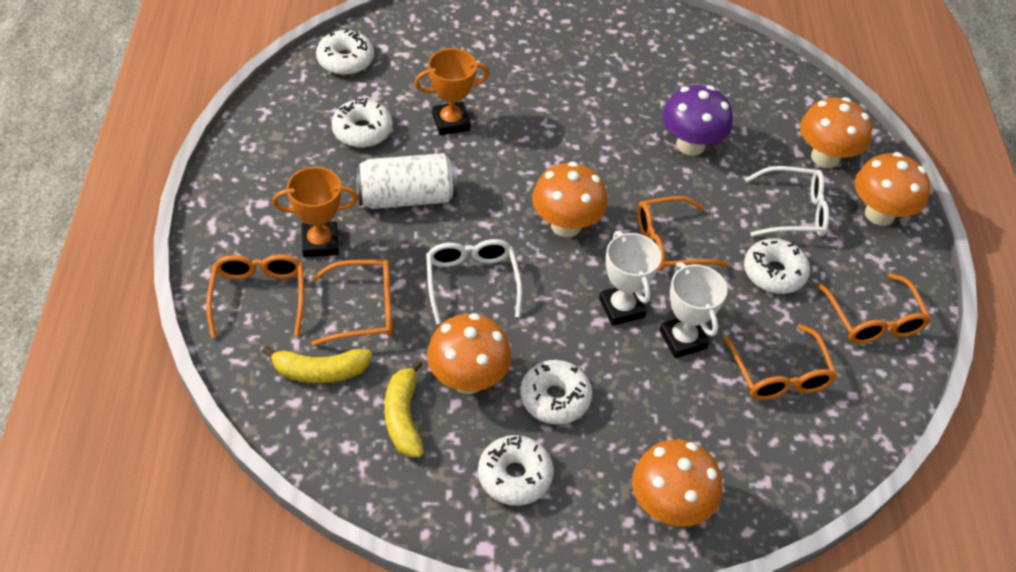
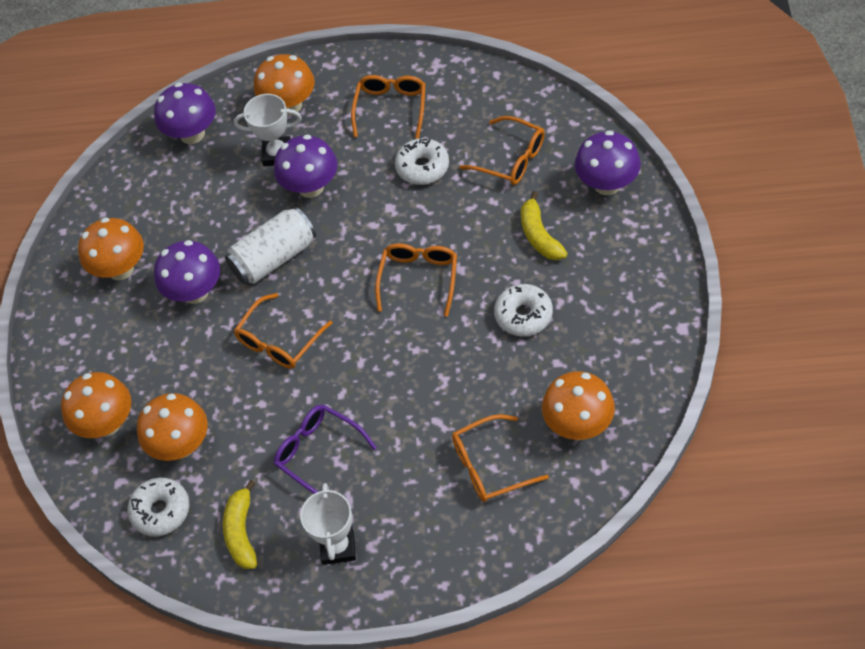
orange trophy: 2 -> 0
purple glasses: 0 -> 1
purple mushroom: 1 -> 4
white donut: 5 -> 3
white glasses: 2 -> 0

